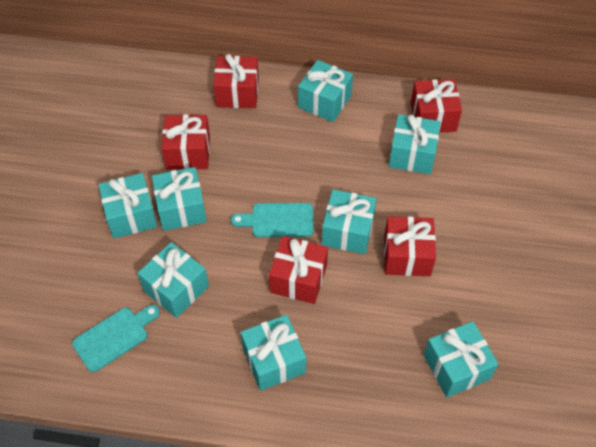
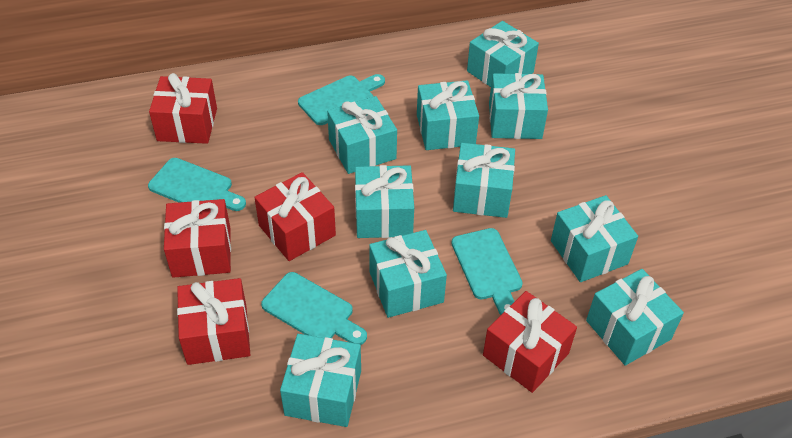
turquoise cutting board: 2 -> 4
turquoise gift: 8 -> 10

